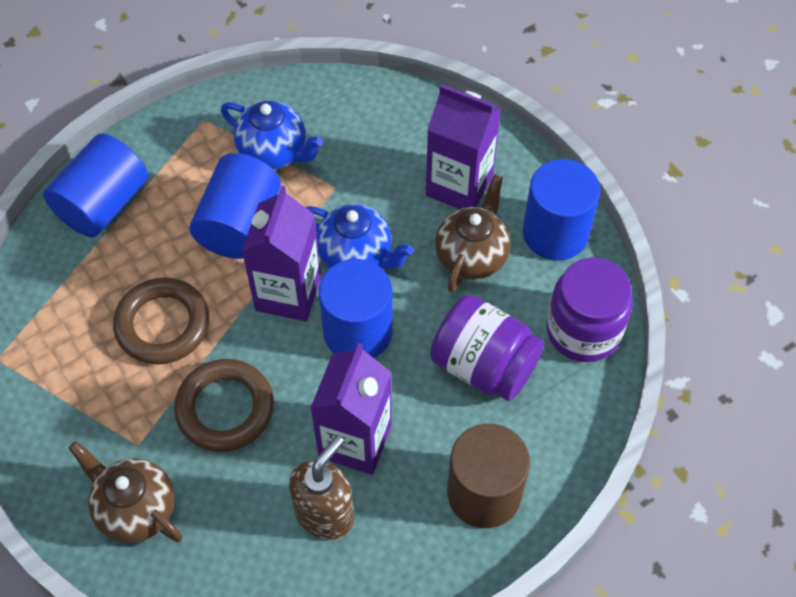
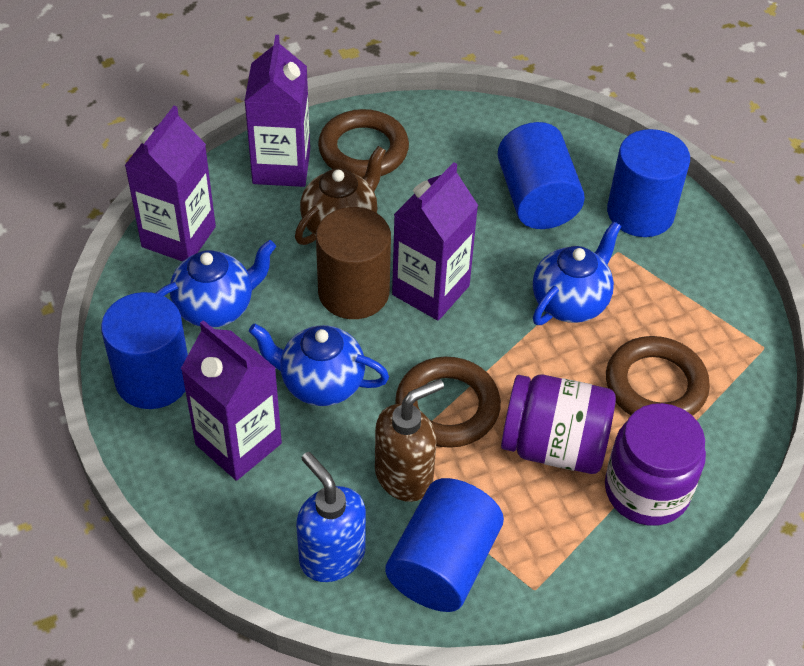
blue soap dispenser: 0 -> 1
blue teapot: 2 -> 3
brown ring: 2 -> 3
brown teapot: 2 -> 1
purple carton: 3 -> 4

